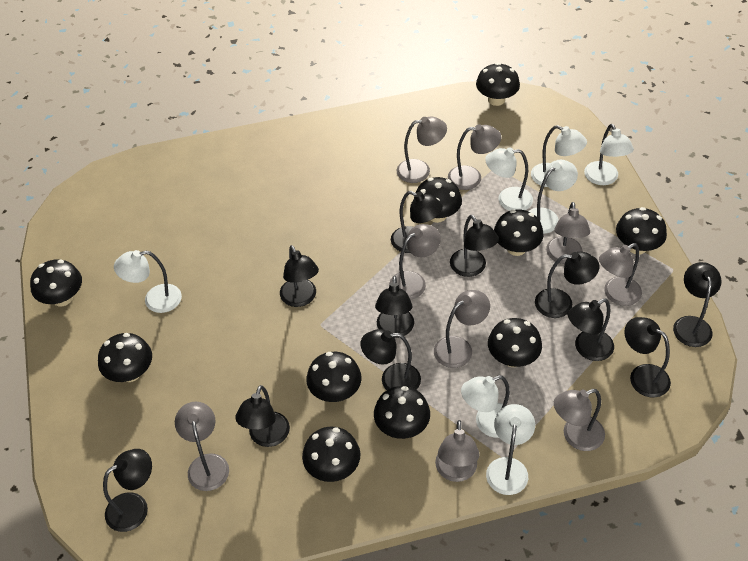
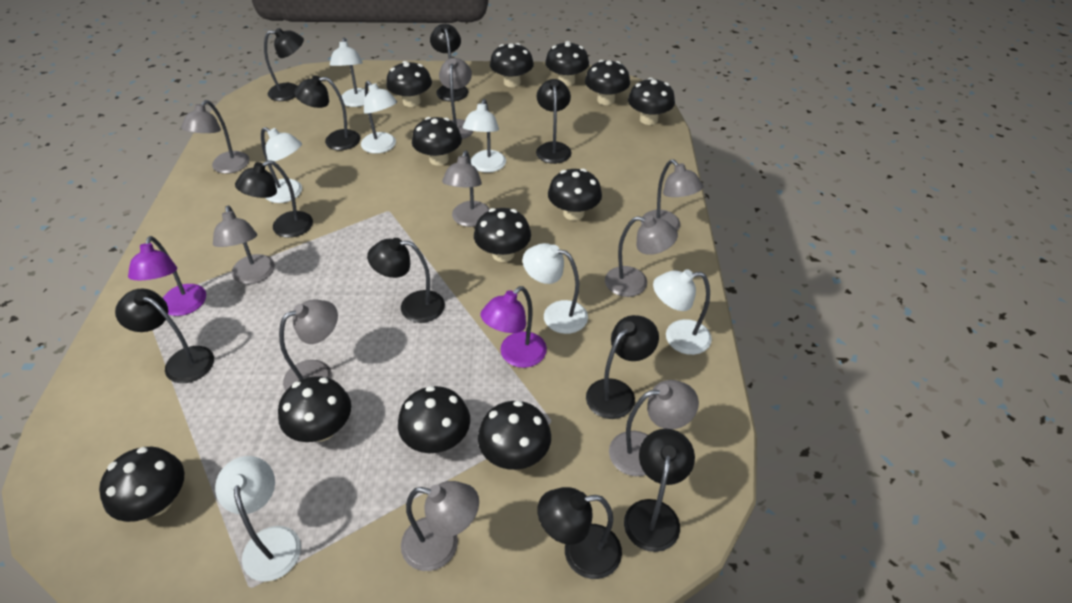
black lamp: 11 -> 10
black mushroom: 10 -> 12
purple lamp: 0 -> 2

